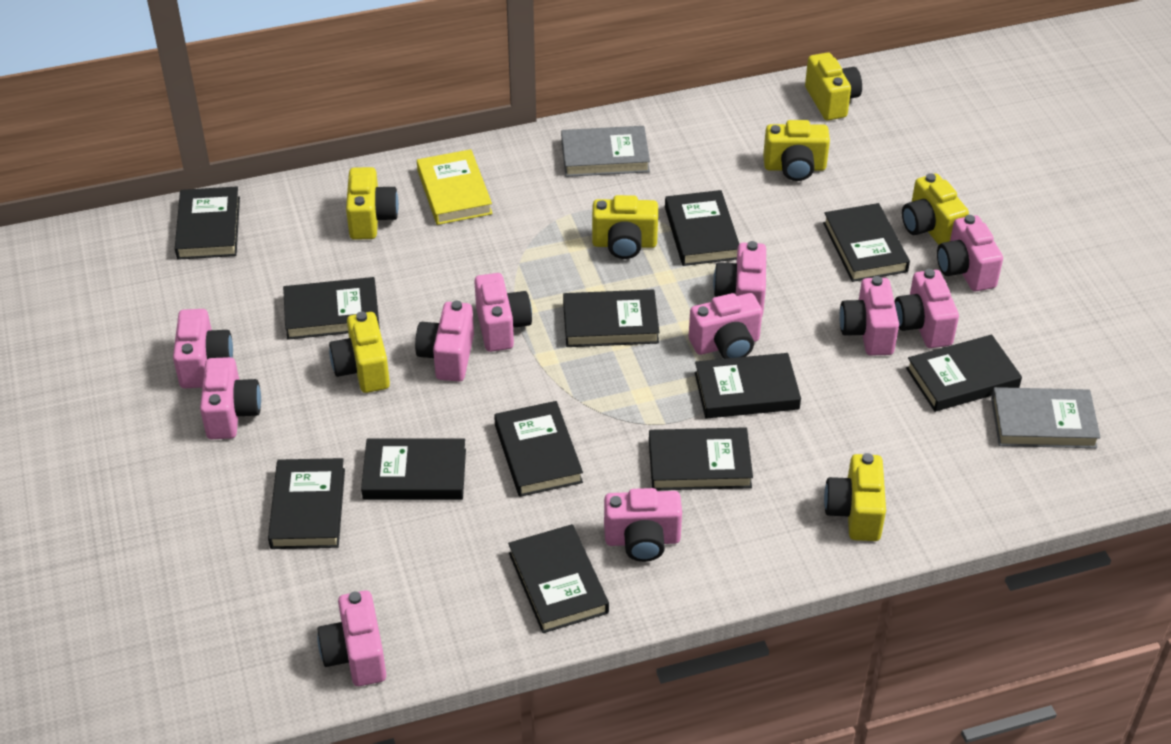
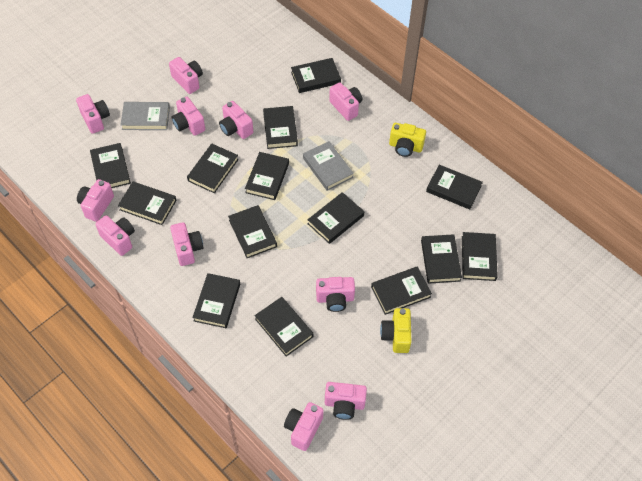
black book: 12 -> 14
yellow book: 1 -> 0
yellow camera: 7 -> 2

